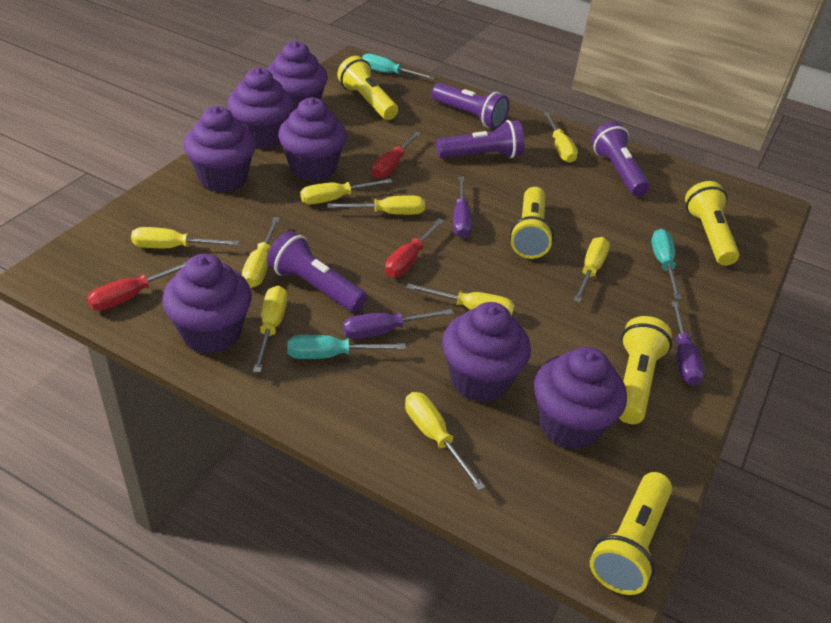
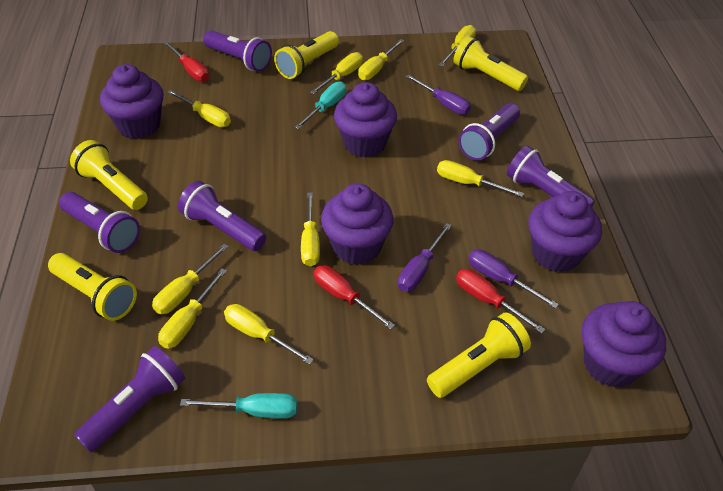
purple cupcake: 7 -> 5
purple flashlight: 4 -> 6
turquoise screwdriver: 3 -> 2

